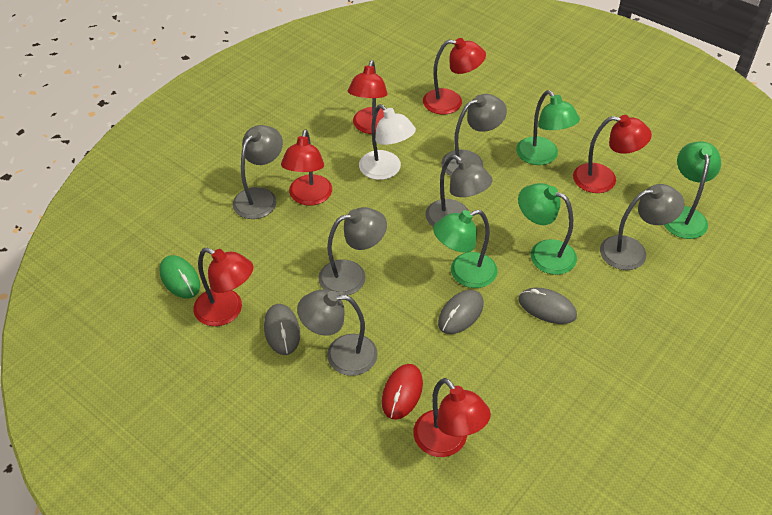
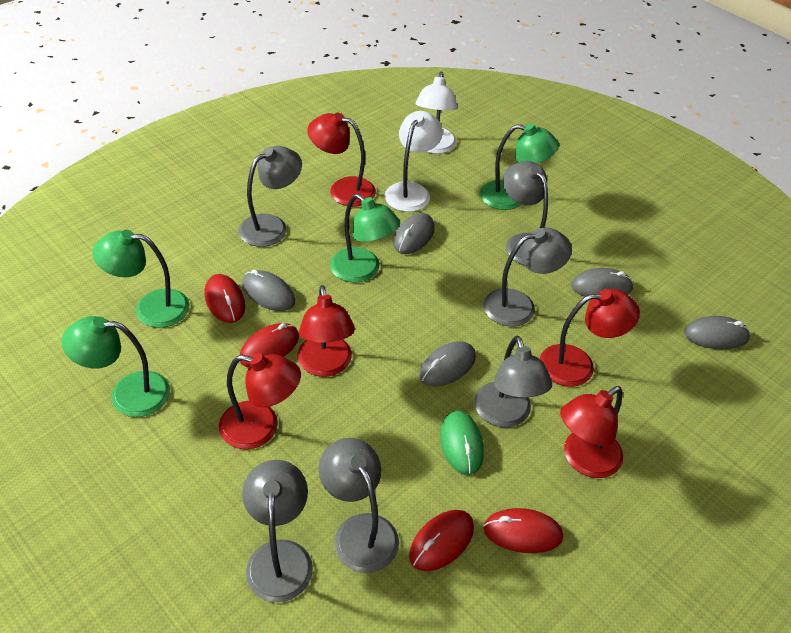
grey mouse: 3 -> 5
red lamp: 6 -> 5
red mouse: 1 -> 4
white lamp: 1 -> 2

